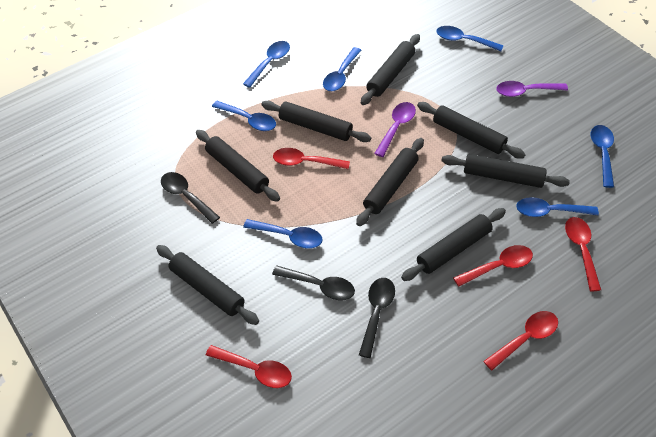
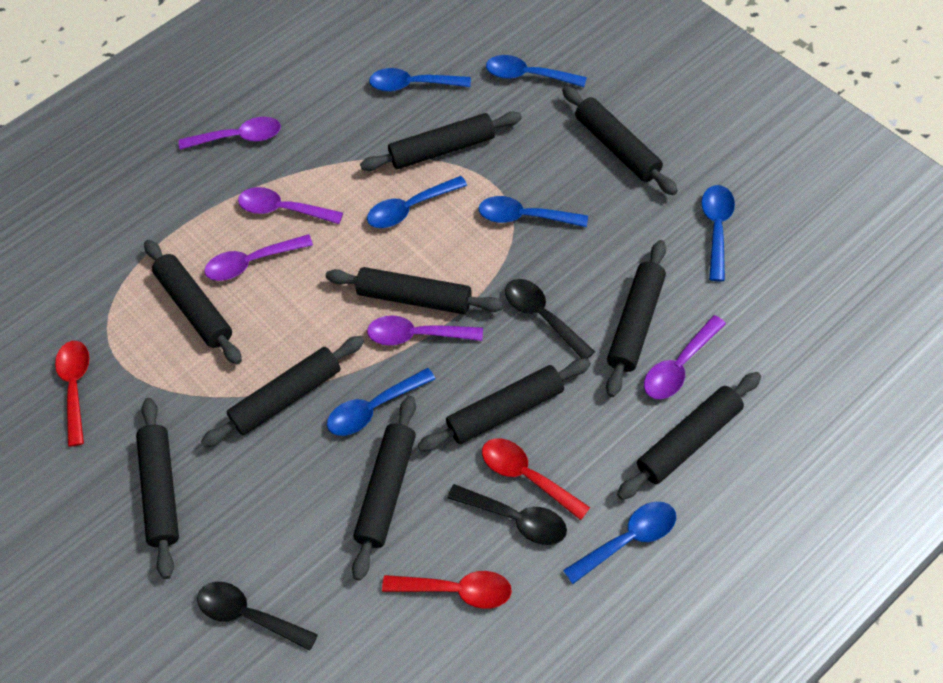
black rolling pin: 8 -> 10
purple spoon: 2 -> 5
red spoon: 5 -> 3

